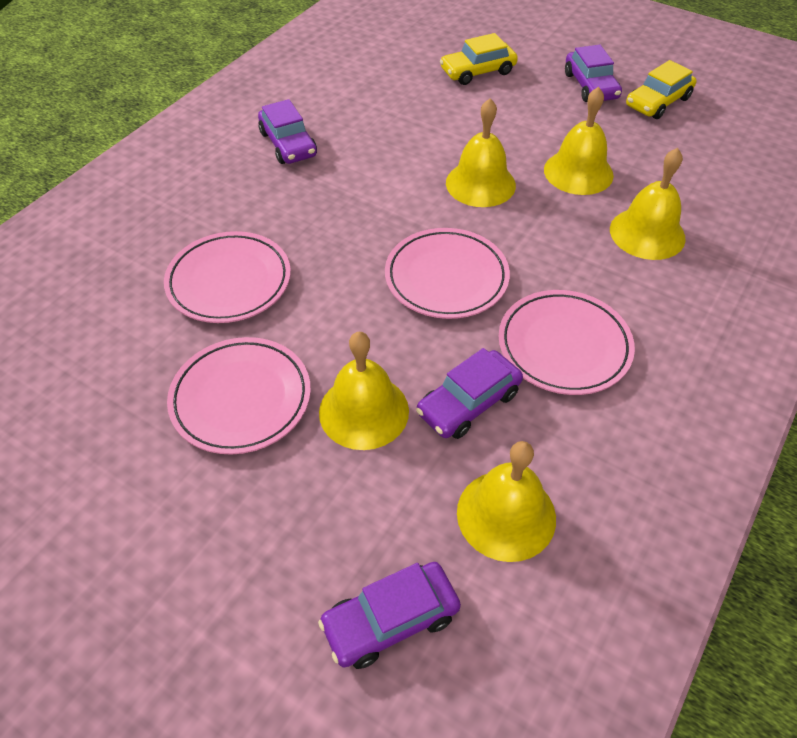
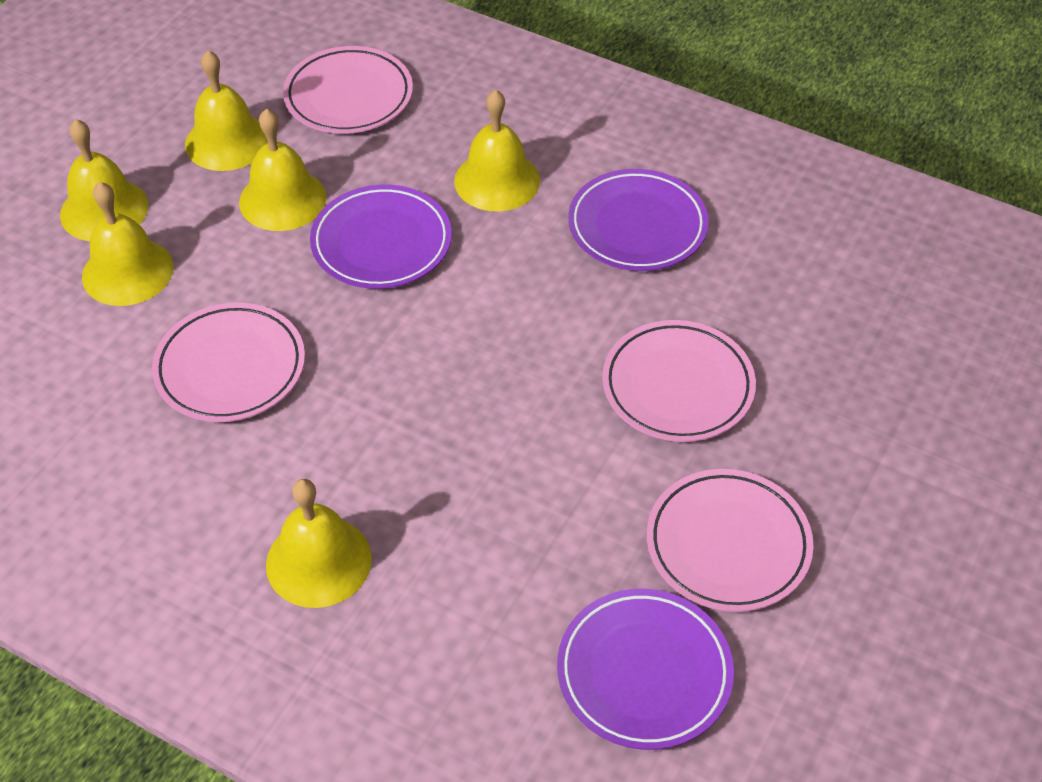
purple car: 4 -> 0
purple plate: 0 -> 3
yellow bell: 5 -> 6
yellow car: 2 -> 0

